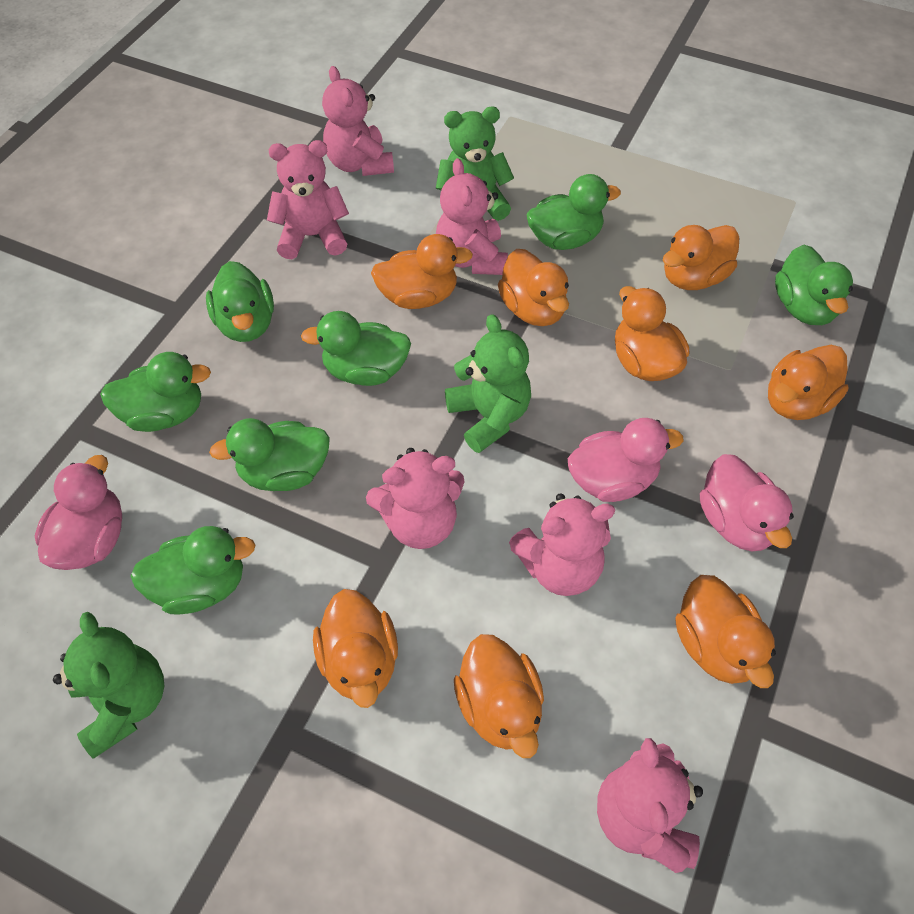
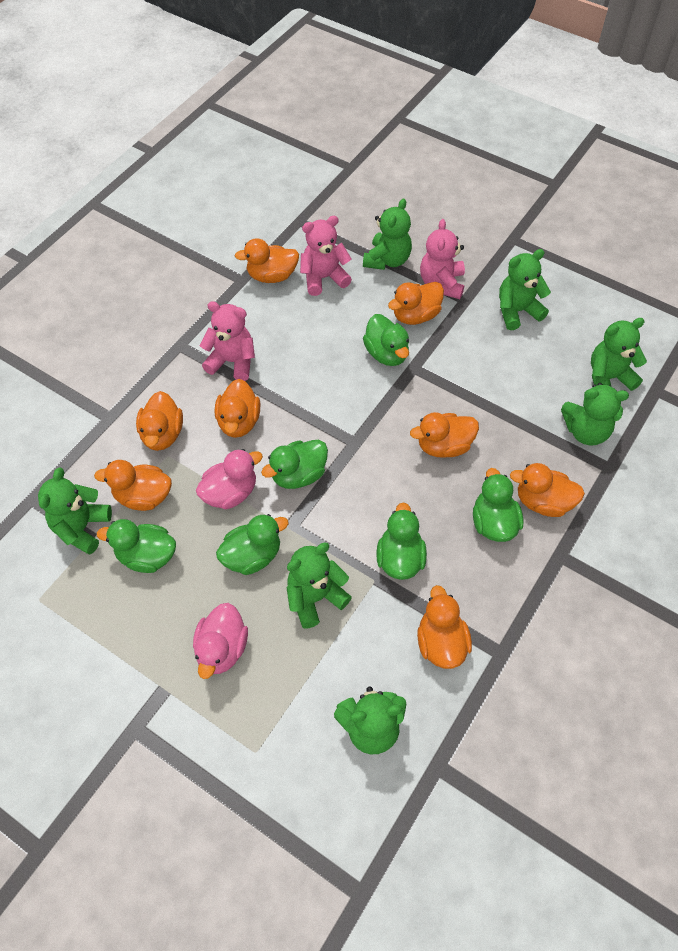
green duck: 7 -> 6
green teddy bear: 3 -> 7
pink duck: 3 -> 2
pink teddy bear: 6 -> 3

